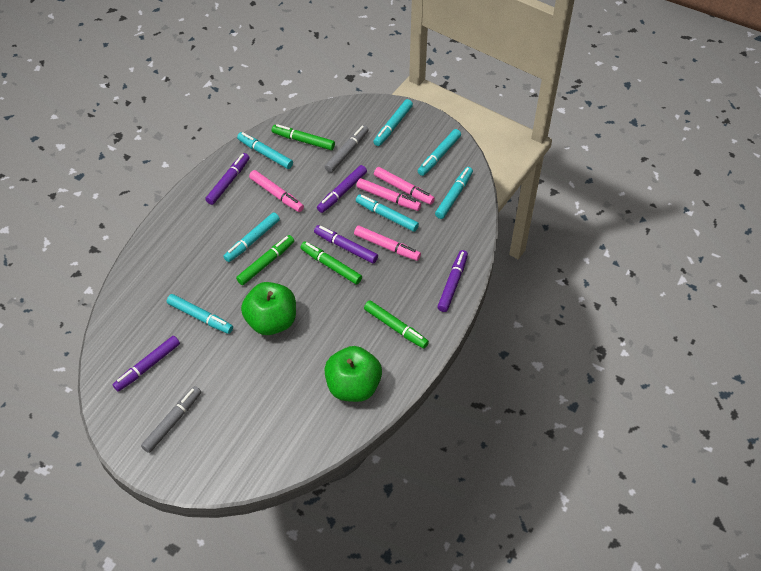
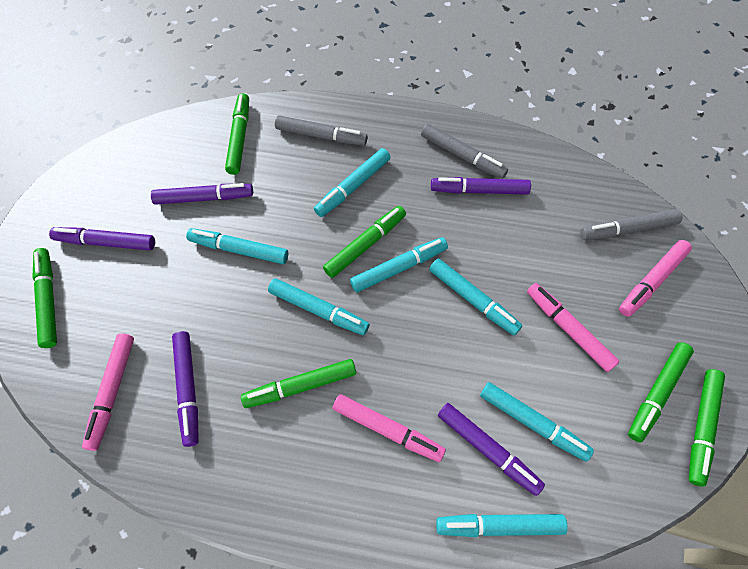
green apple: 2 -> 0
green marker: 4 -> 6
grey marker: 2 -> 3

